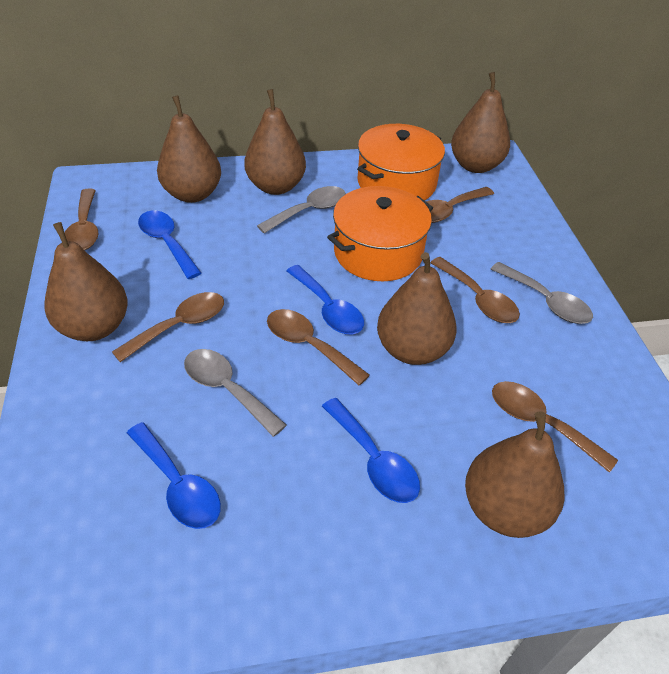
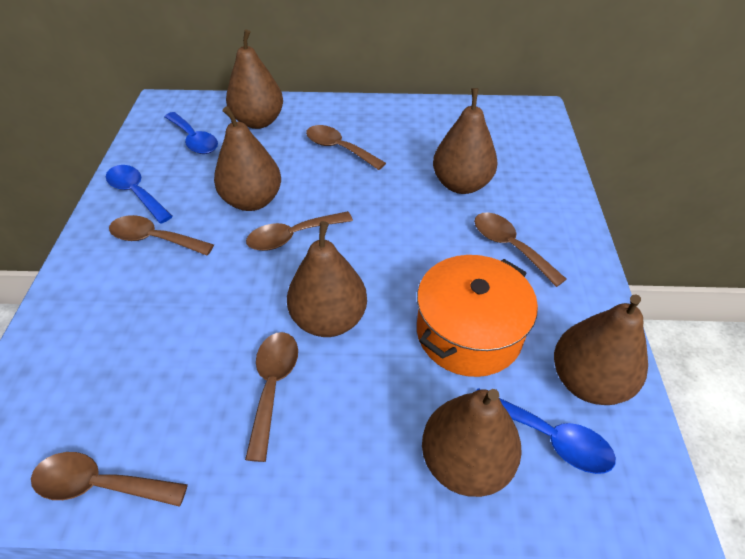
blue spoon: 4 -> 3
grey spoon: 3 -> 0
orange pot: 2 -> 1

